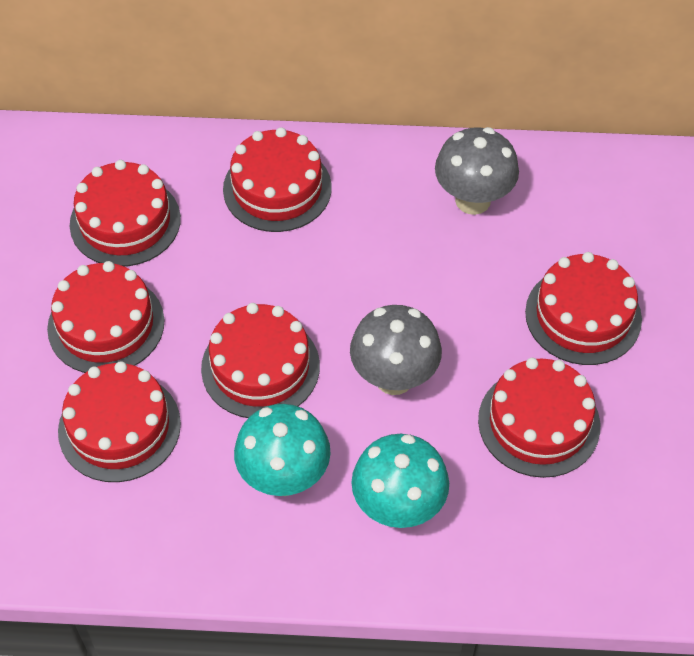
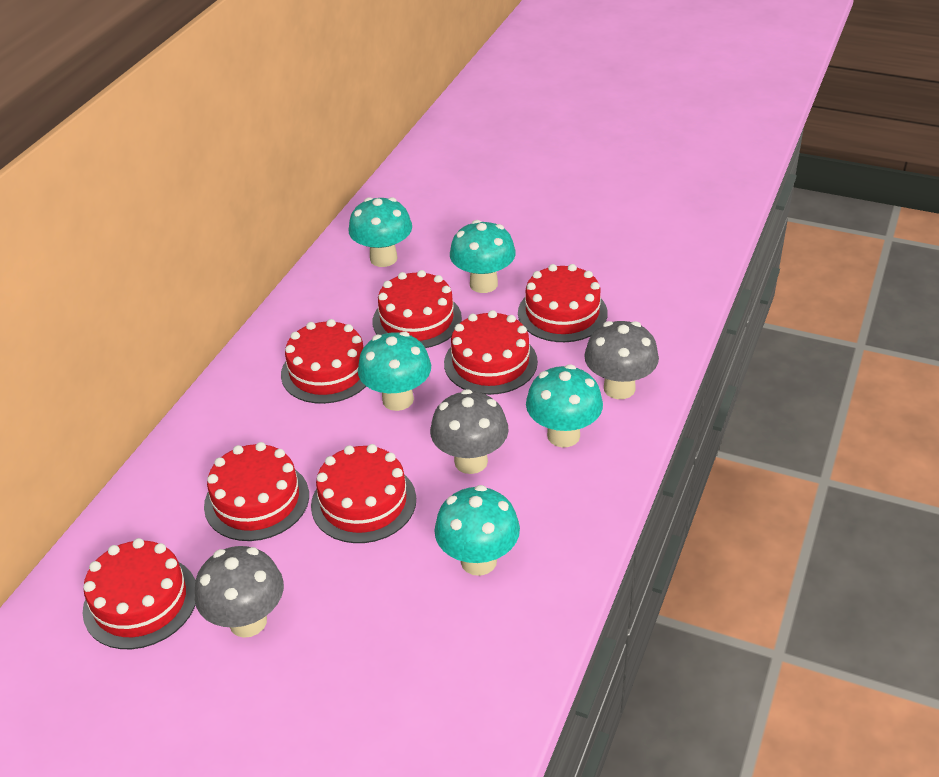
grey mushroom: 2 -> 3
turquoise mushroom: 2 -> 5

